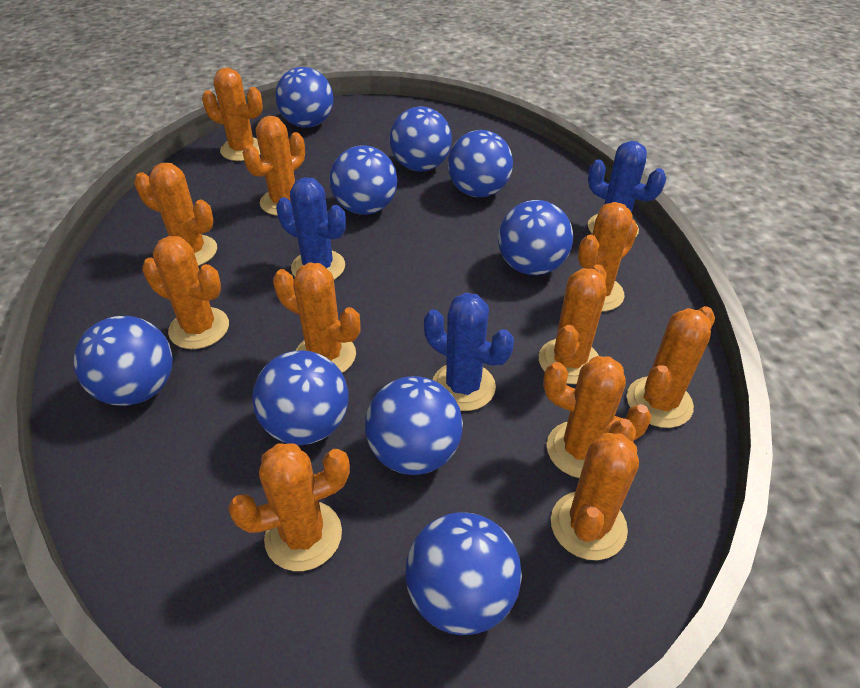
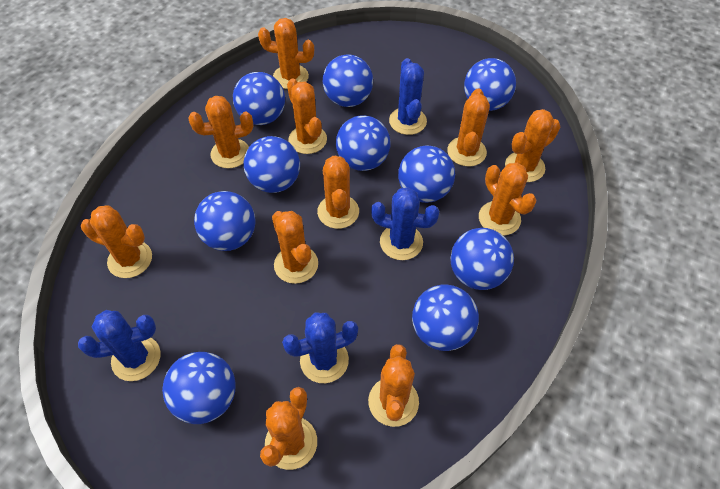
blue ball: 9 -> 10
blue cactus: 3 -> 4

